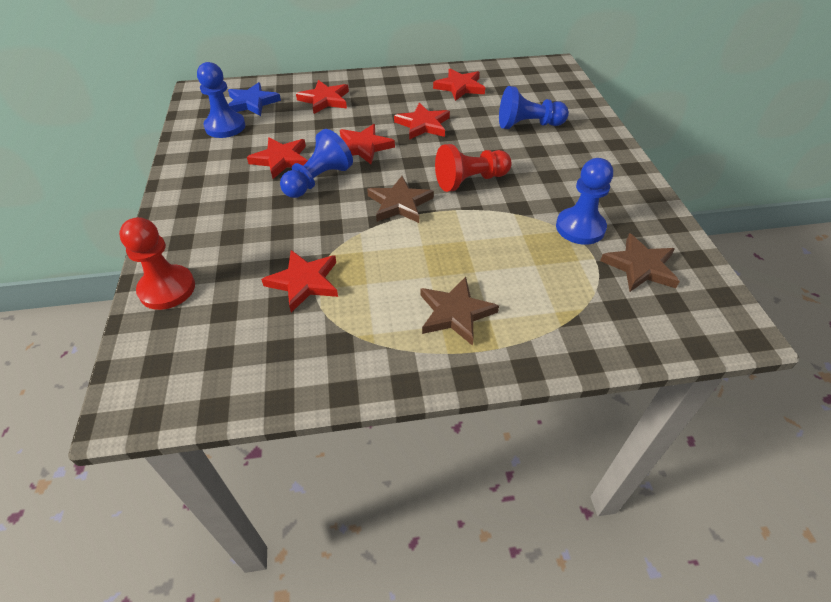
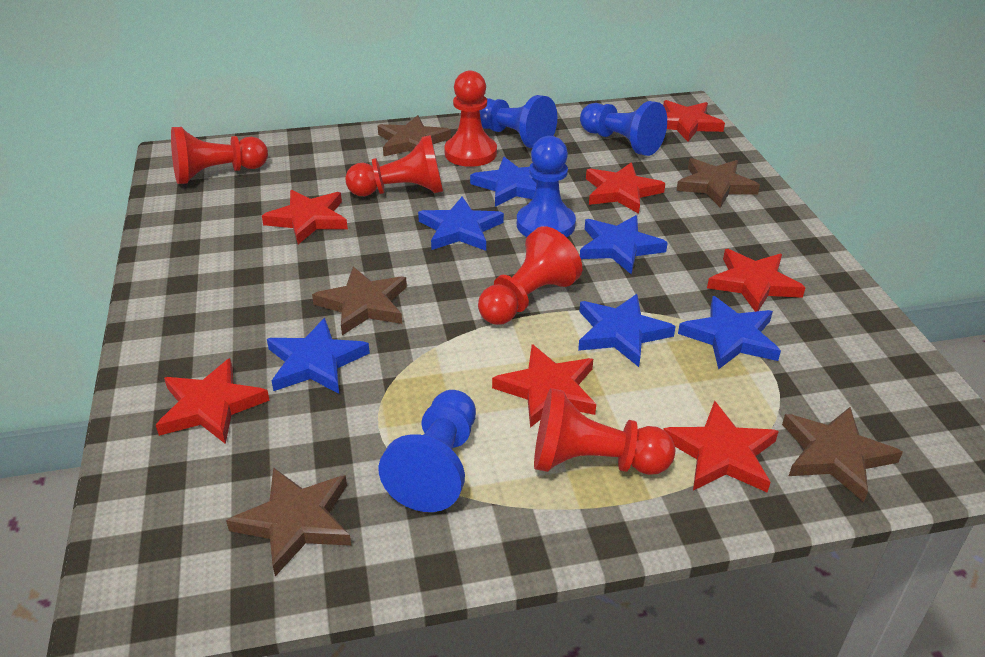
blue star: 1 -> 6
brown star: 3 -> 5
red pawn: 2 -> 5
red star: 6 -> 7

